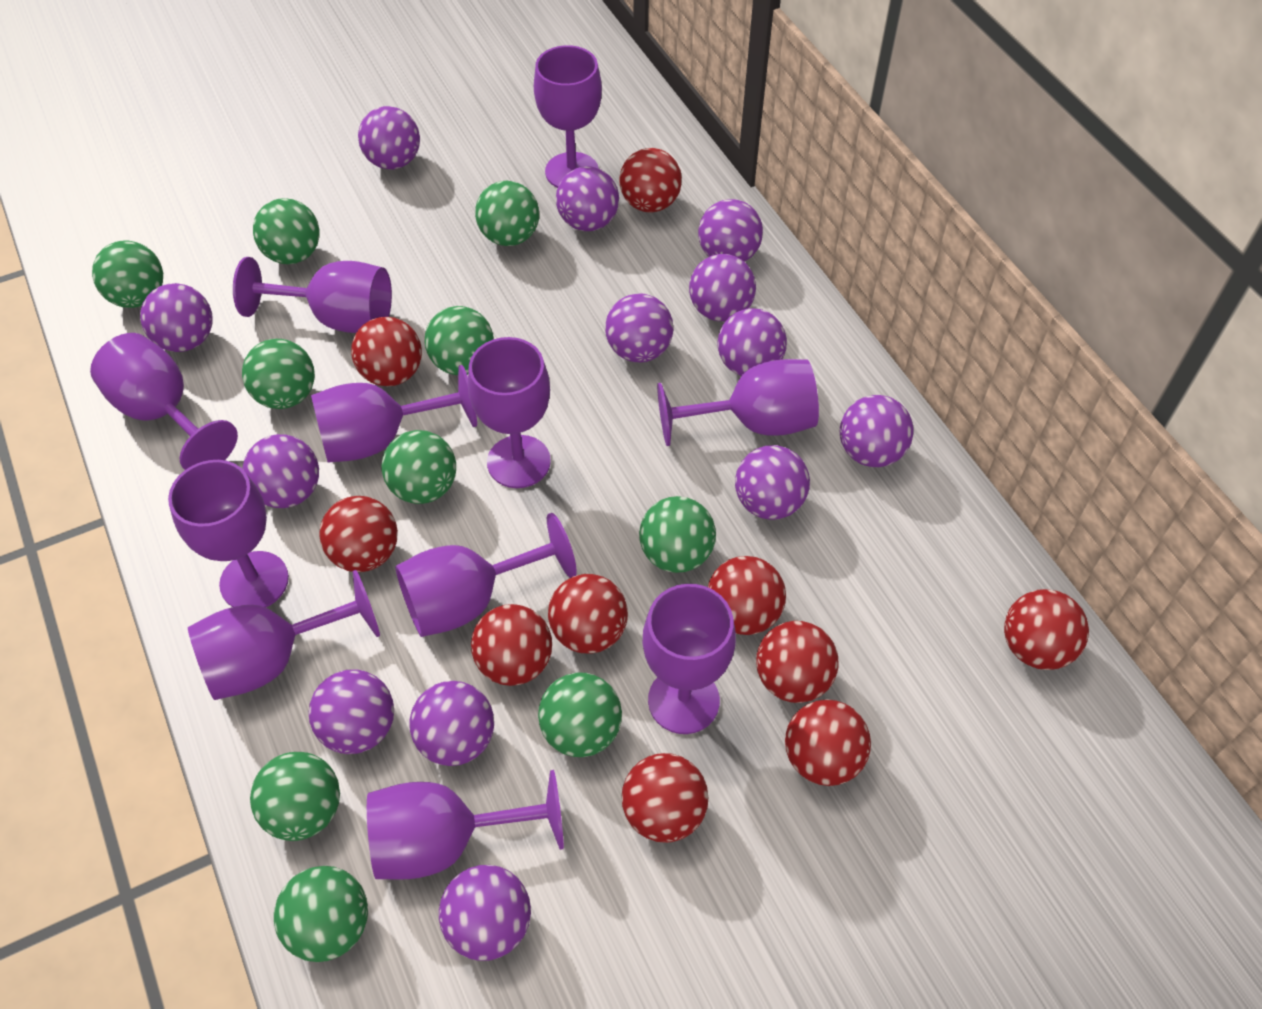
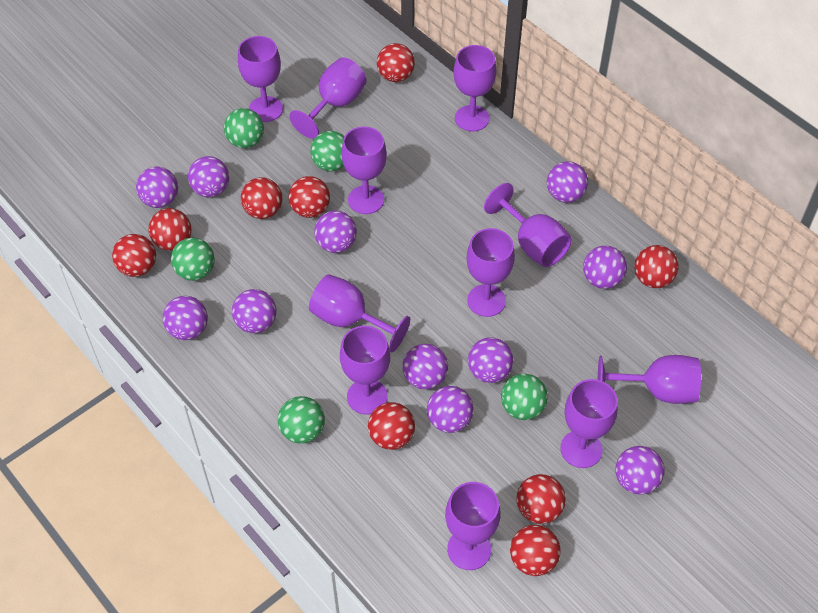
green ball: 10 -> 5
purple ball: 13 -> 11
red ball: 10 -> 9

